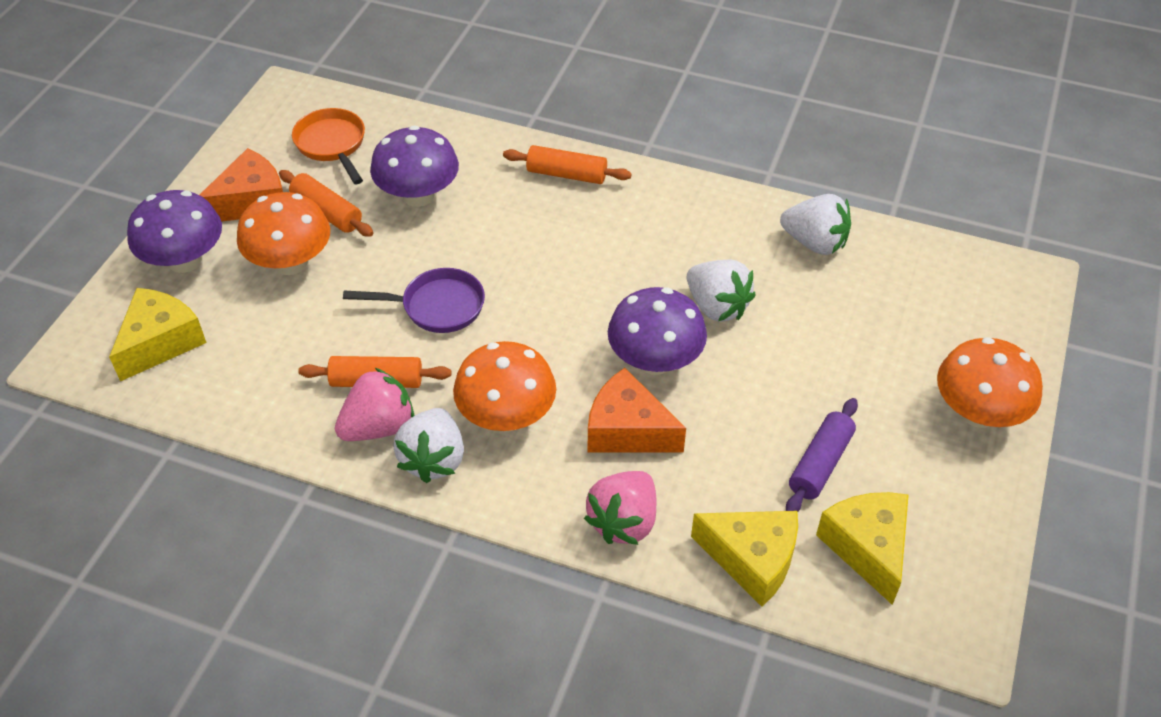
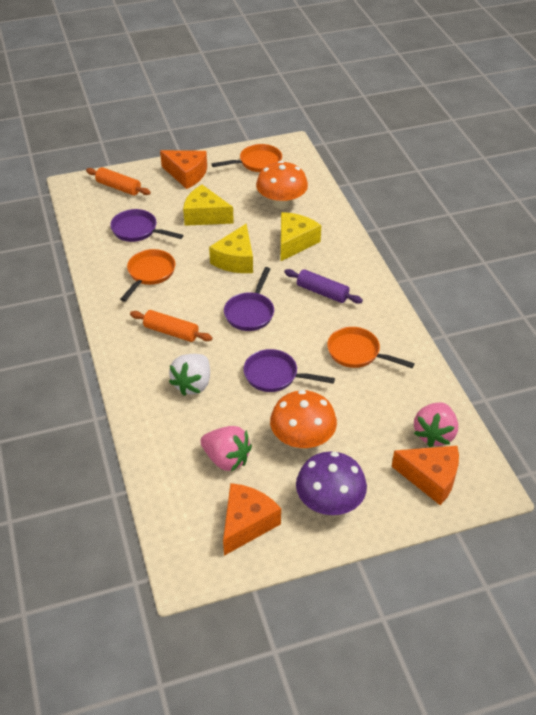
orange cheese: 2 -> 3
orange mushroom: 3 -> 2
orange pan: 1 -> 3
orange rolling pin: 3 -> 2
purple mushroom: 3 -> 1
purple pan: 1 -> 3
white strawberry: 3 -> 1

